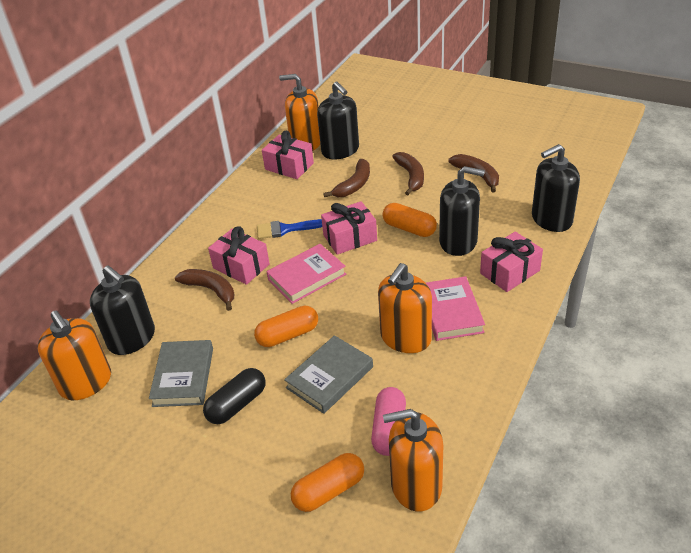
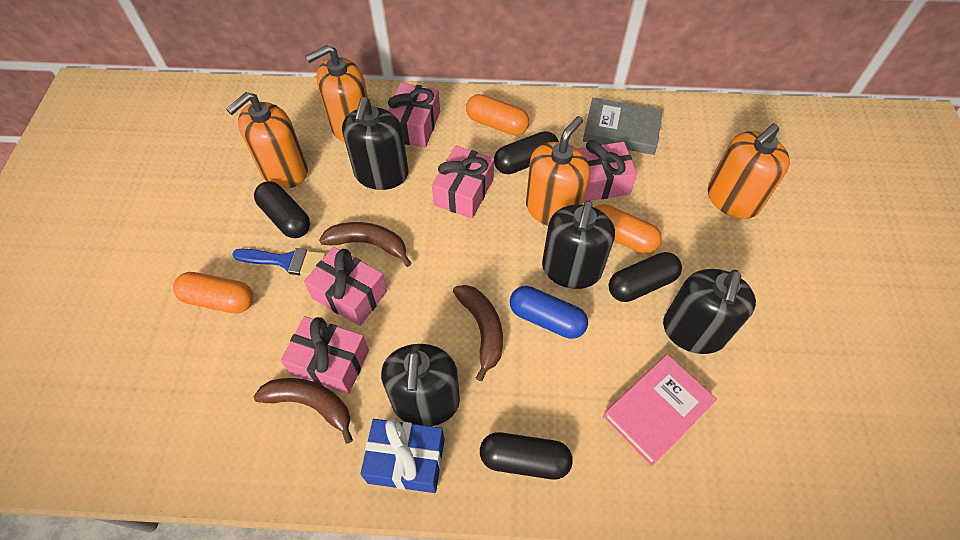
black capsule: 1 -> 4
blue capsule: 0 -> 1
blue gift: 0 -> 1
brown banana: 4 -> 3
grey book: 2 -> 1
pink book: 2 -> 1
pink capsule: 1 -> 0
pink gift: 4 -> 5

